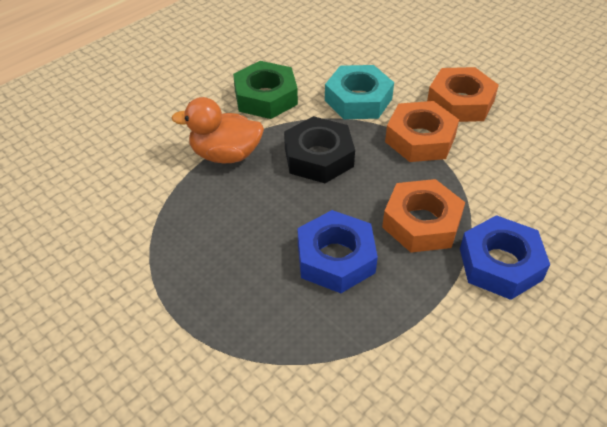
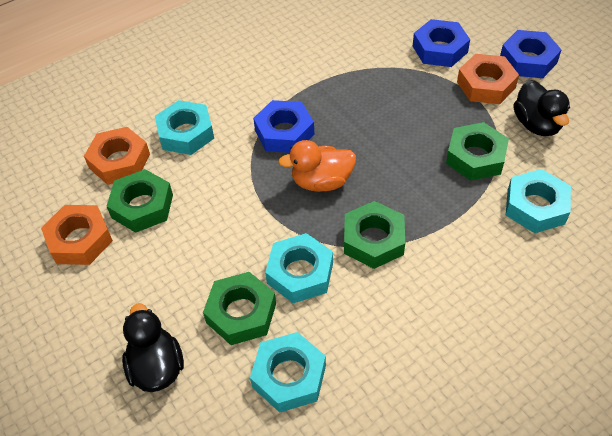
black duck: 0 -> 2
black nut: 1 -> 0
blue nut: 2 -> 3
green nut: 1 -> 4
turquoise nut: 1 -> 4

